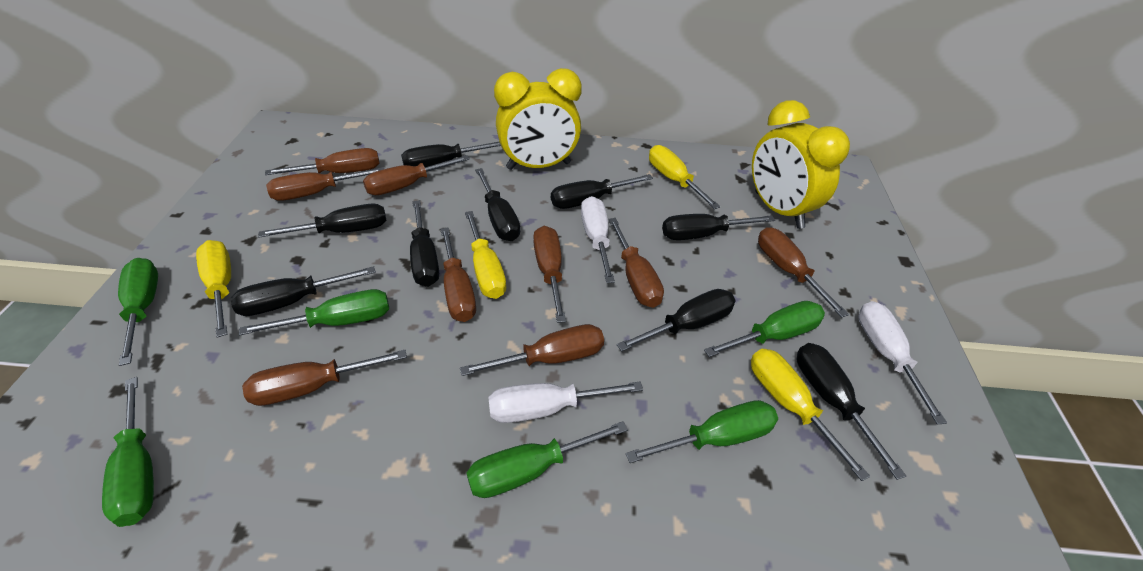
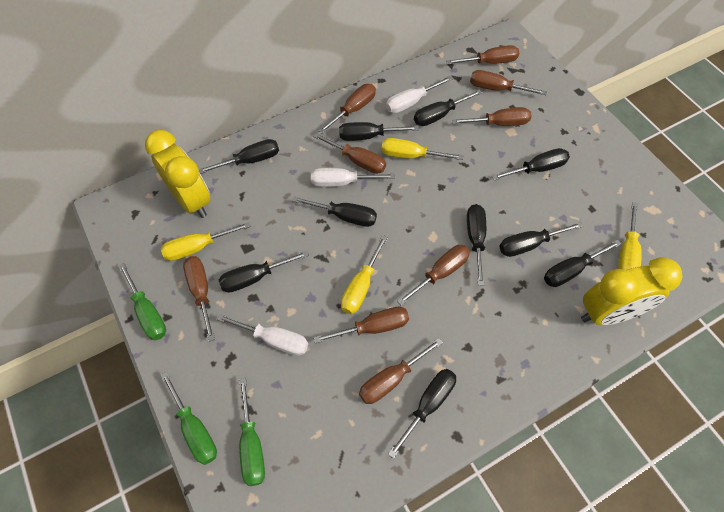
black screwdriver: 9 -> 10
green screwdriver: 6 -> 3

